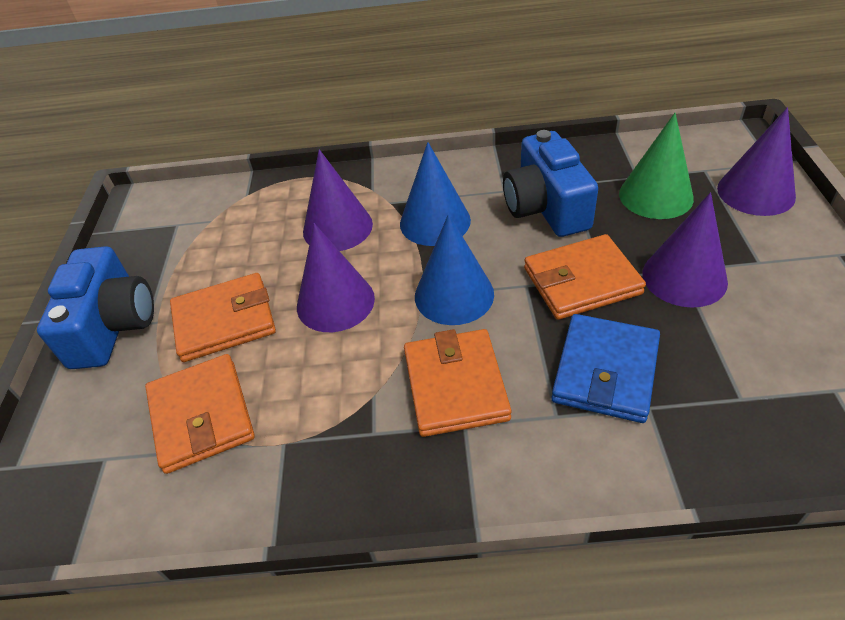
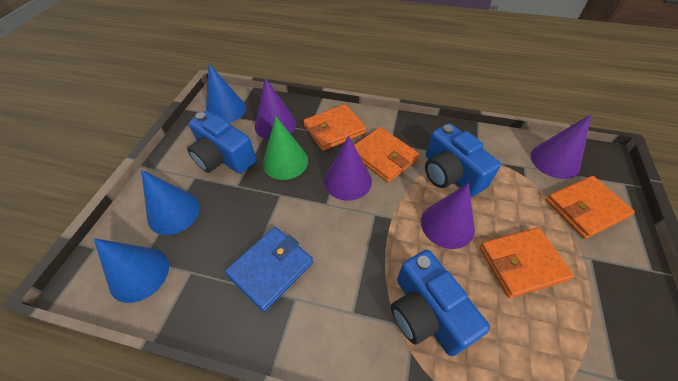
blue camera: 2 -> 3
blue cone: 2 -> 3

